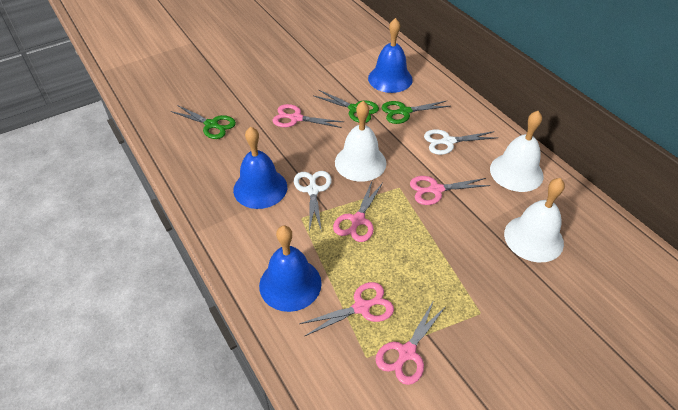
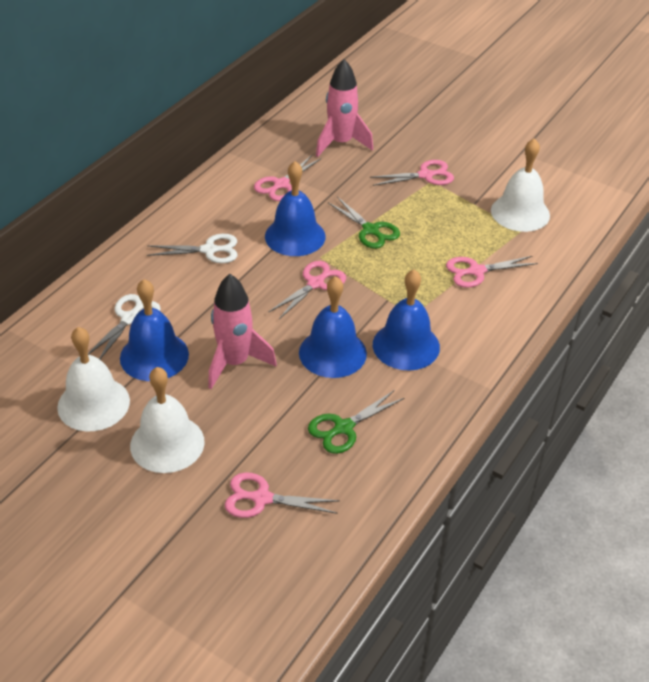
blue bell: 3 -> 4
green scissors: 3 -> 2
pink rocket: 0 -> 2

